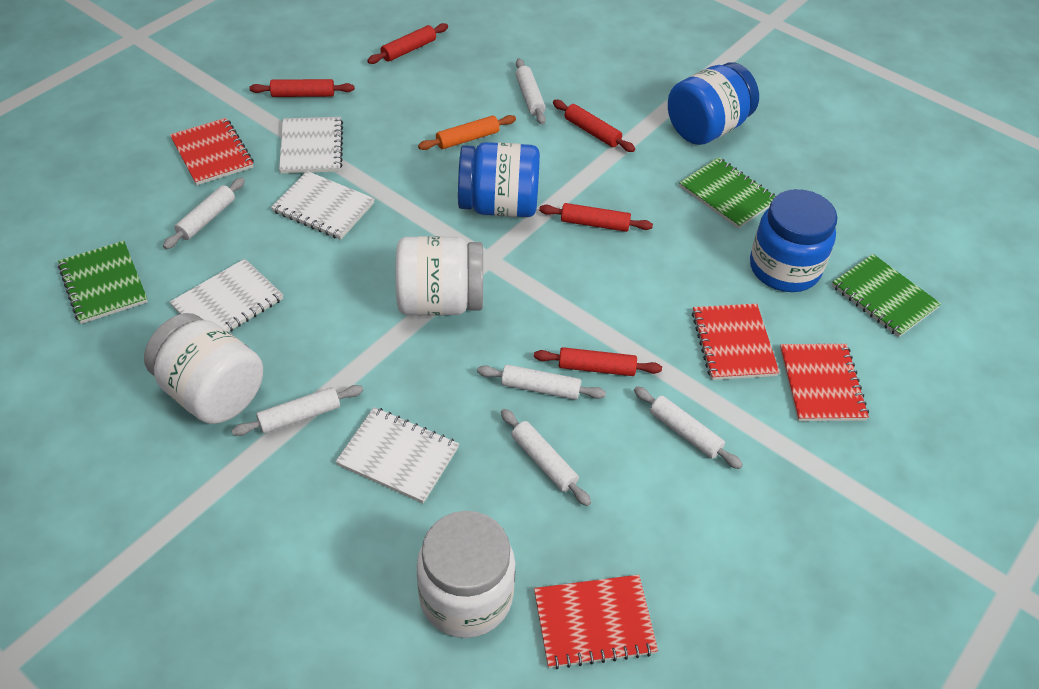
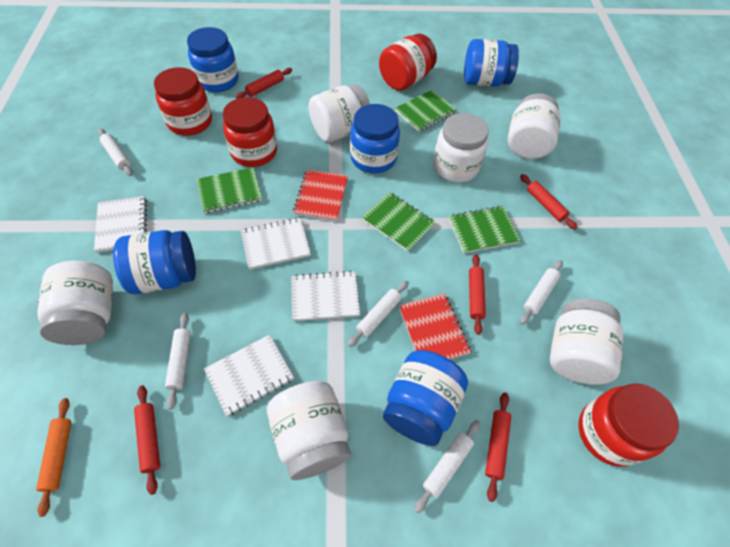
blue jar: 3 -> 5
green notebook: 3 -> 4
red jar: 0 -> 4
red notebook: 4 -> 2
white jar: 3 -> 6
white rolling pin: 6 -> 5

